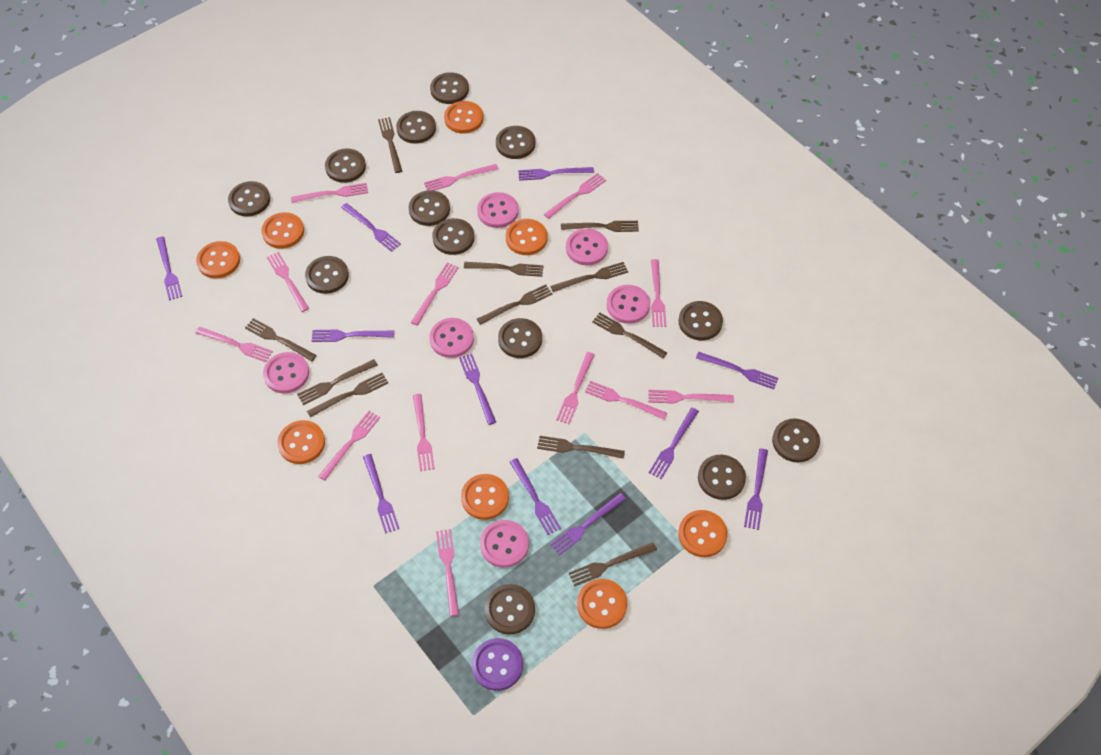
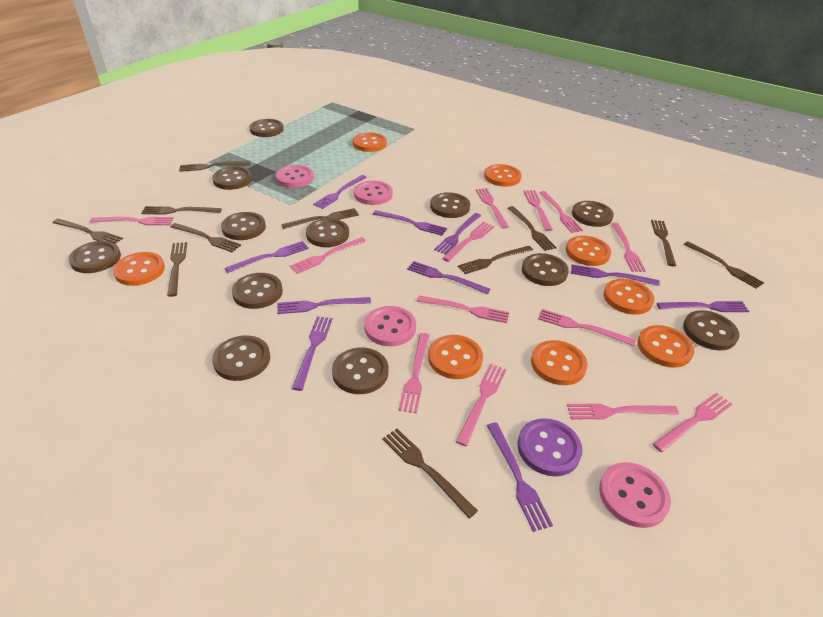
brown button: 13 -> 12
pink button: 6 -> 4
purple fork: 11 -> 10

